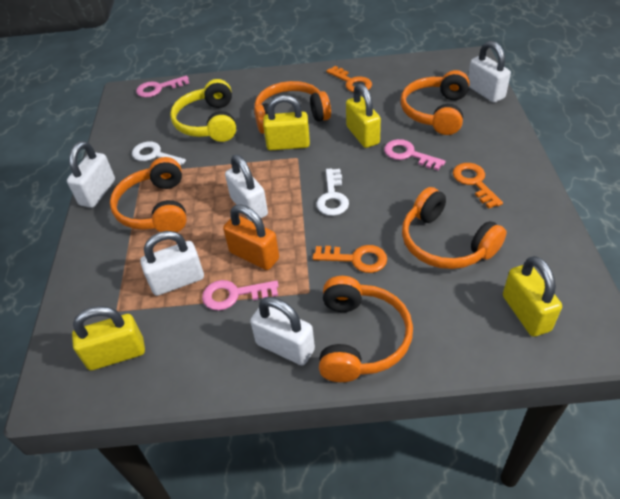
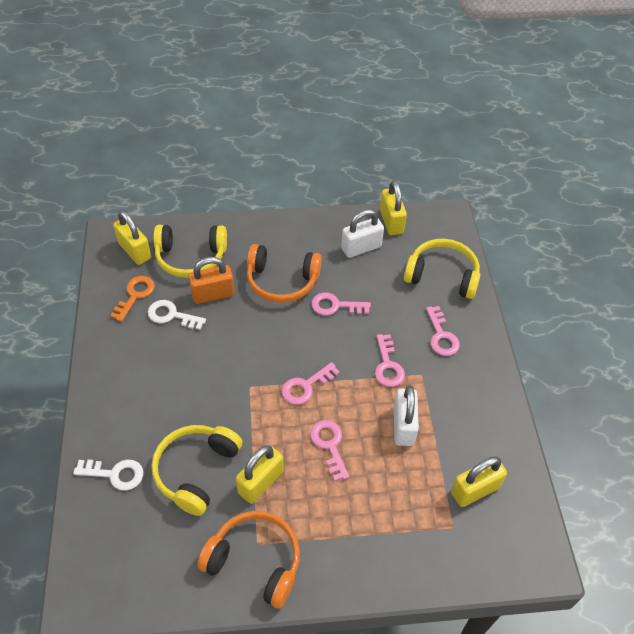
orange headphones: 5 -> 2
orange key: 3 -> 1
pink key: 3 -> 5
white padlock: 5 -> 2
yellow headphones: 1 -> 3

